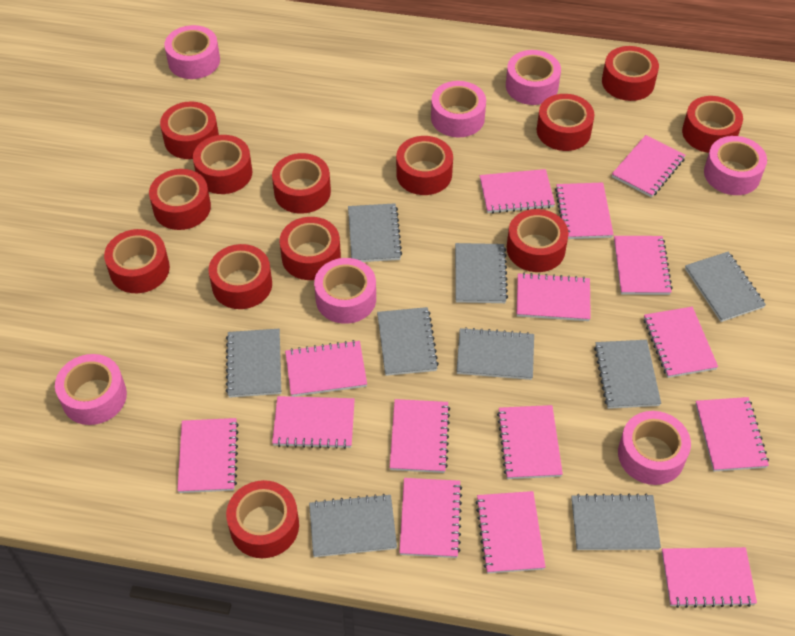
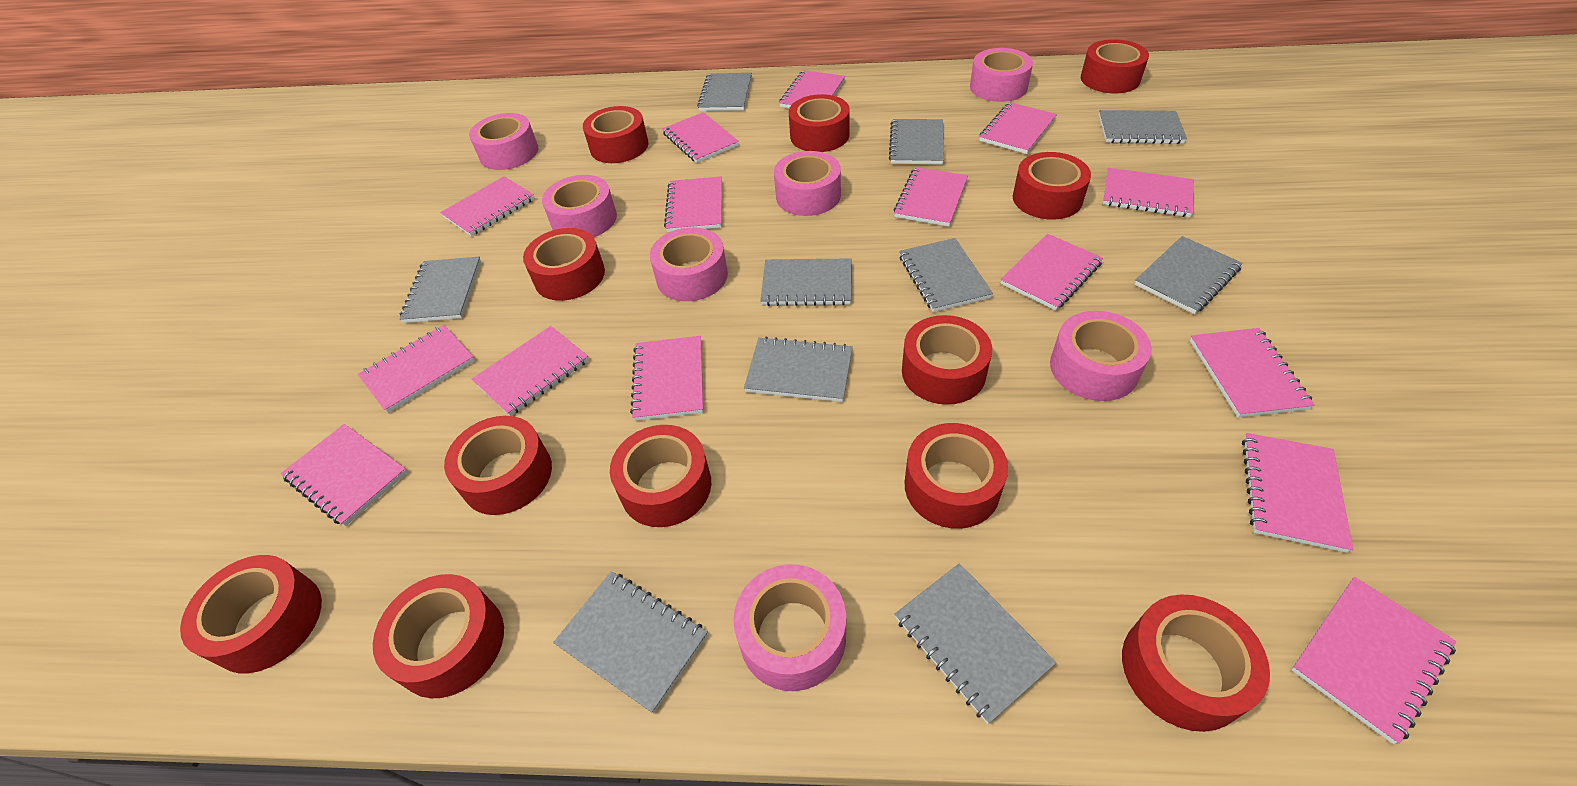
grey notebook: 9 -> 10
red tape: 13 -> 12

